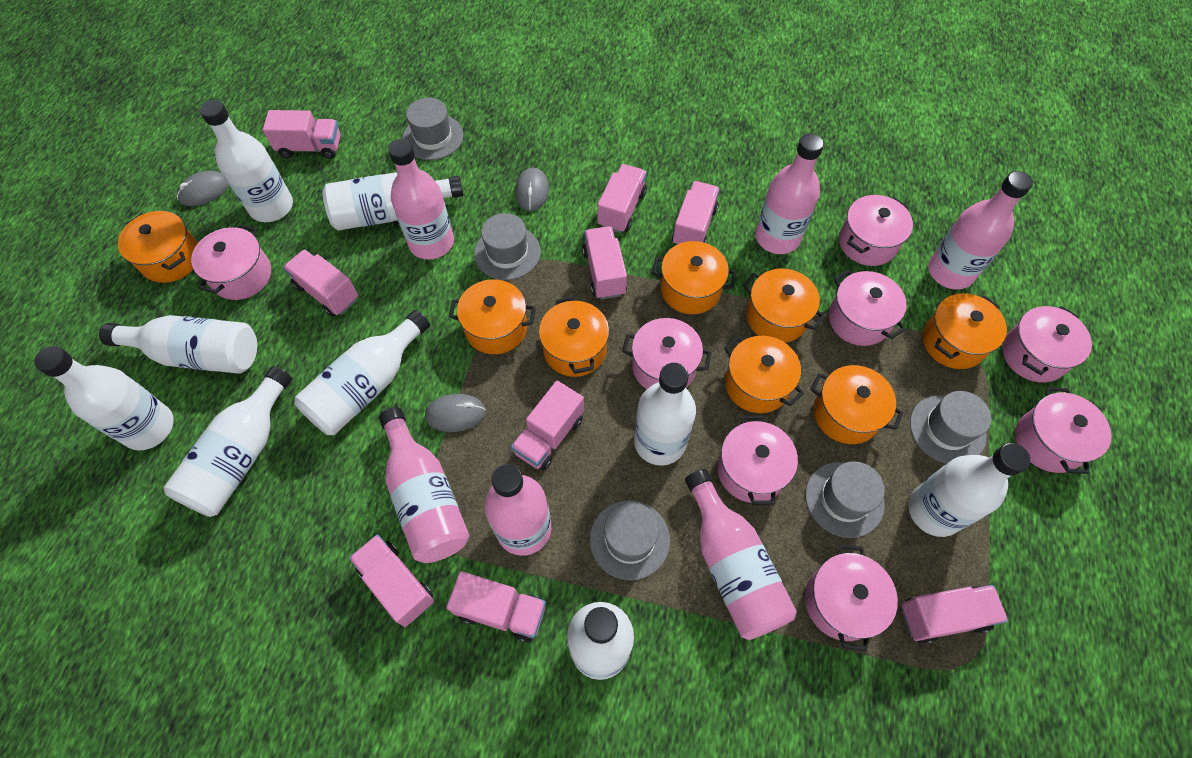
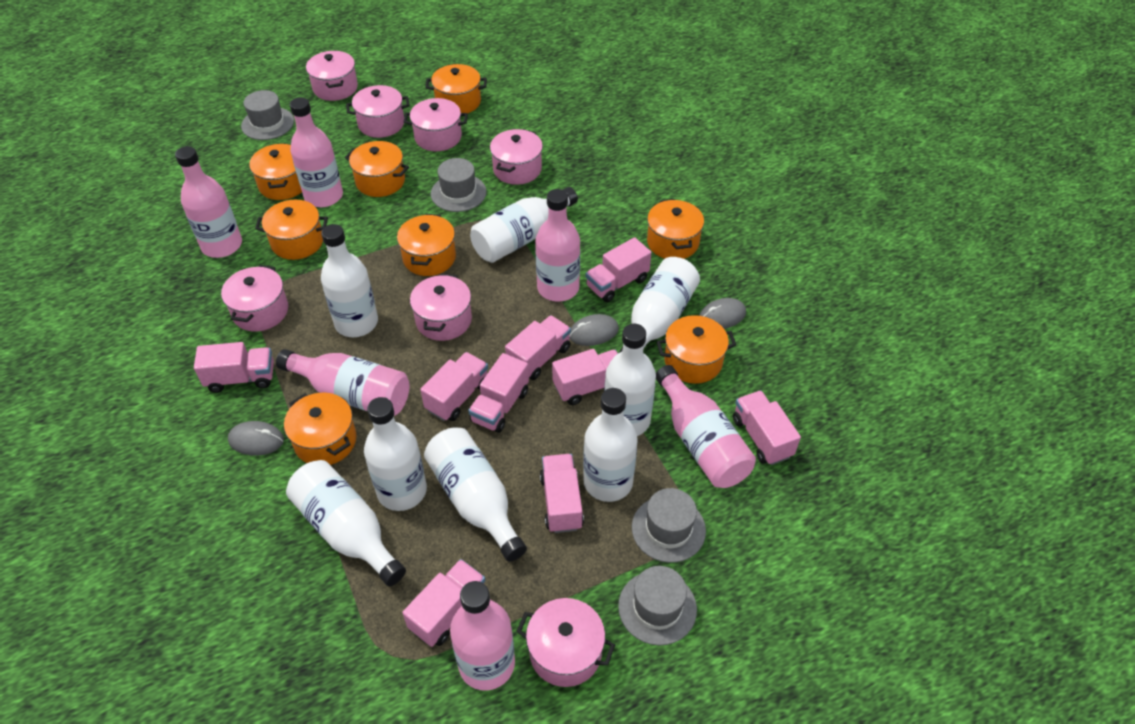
grey hat: 5 -> 4
pink pot: 8 -> 7
white bottle: 9 -> 8

